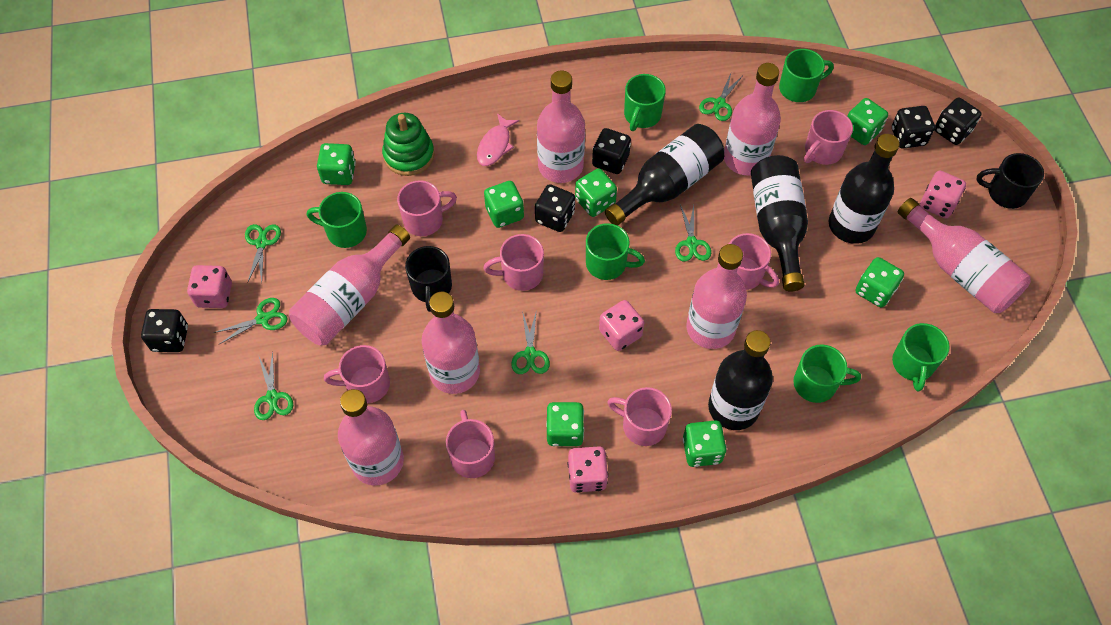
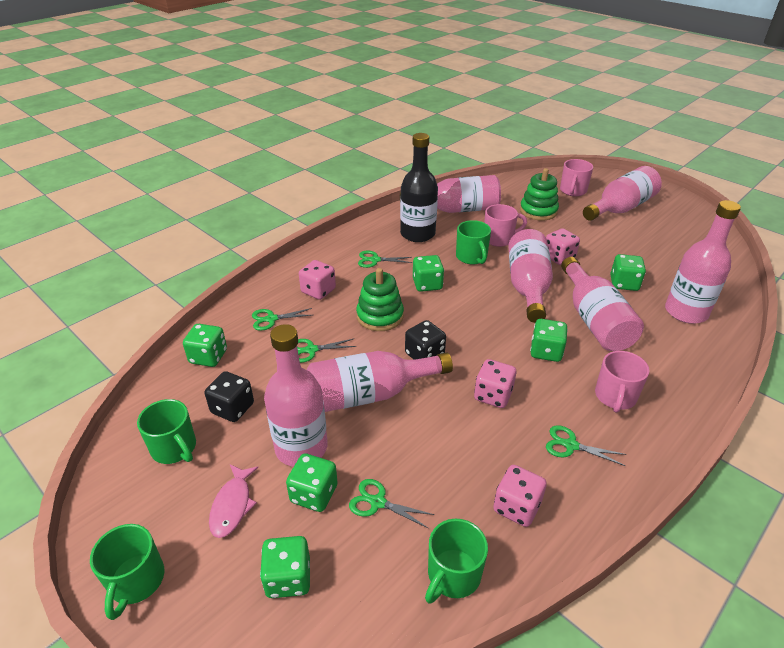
black bottle: 4 -> 1
black dice: 5 -> 2
black mug: 2 -> 0
green dice: 7 -> 6
green mug: 6 -> 4
green scissors: 6 -> 5
green stacking toy: 1 -> 2
pink mug: 7 -> 3

